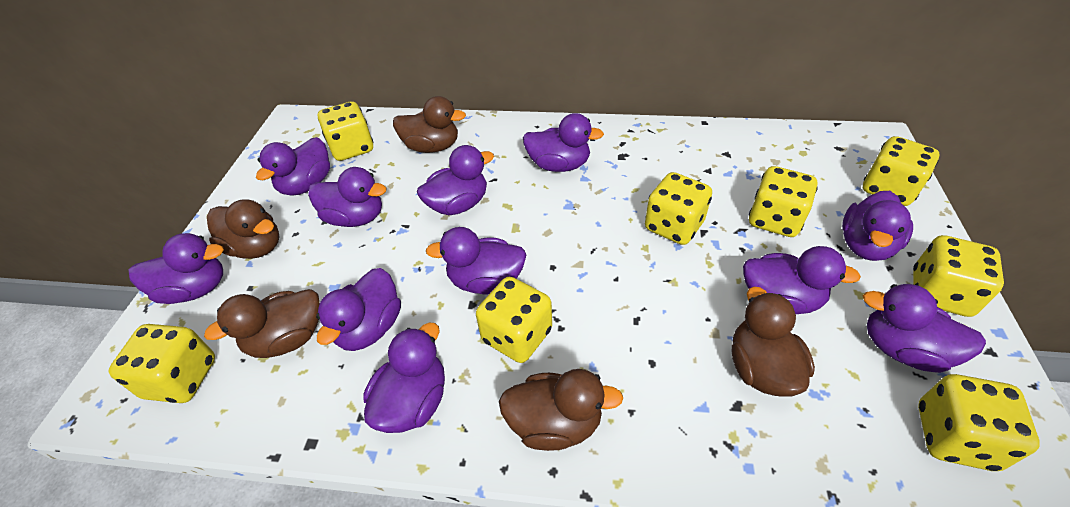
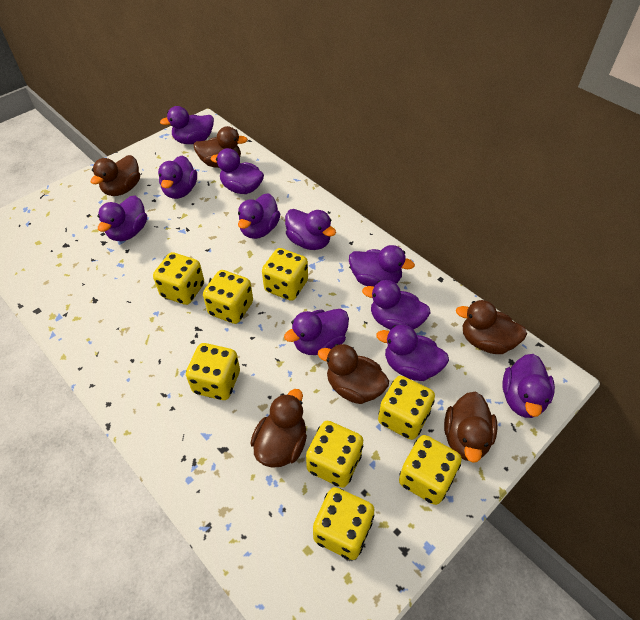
brown duck: 5 -> 6

